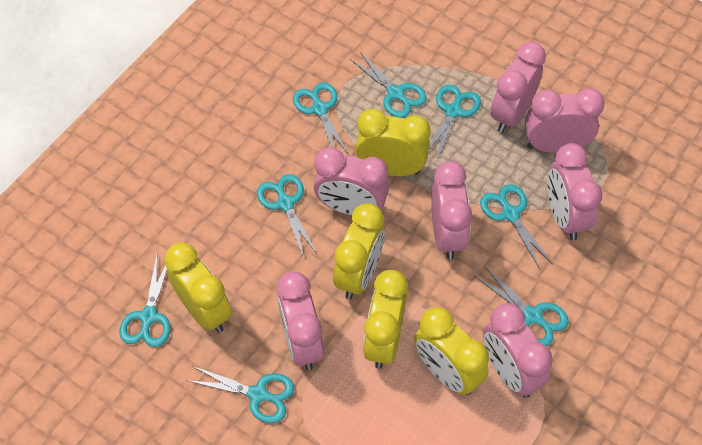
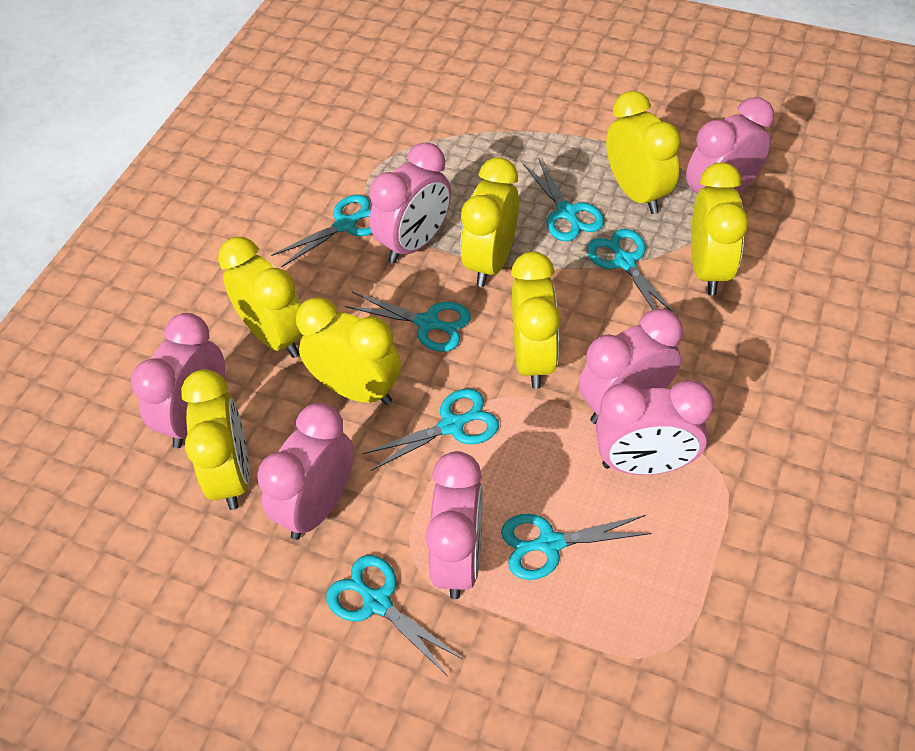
turquoise scissors: 8 -> 7
yellow clock: 5 -> 7

